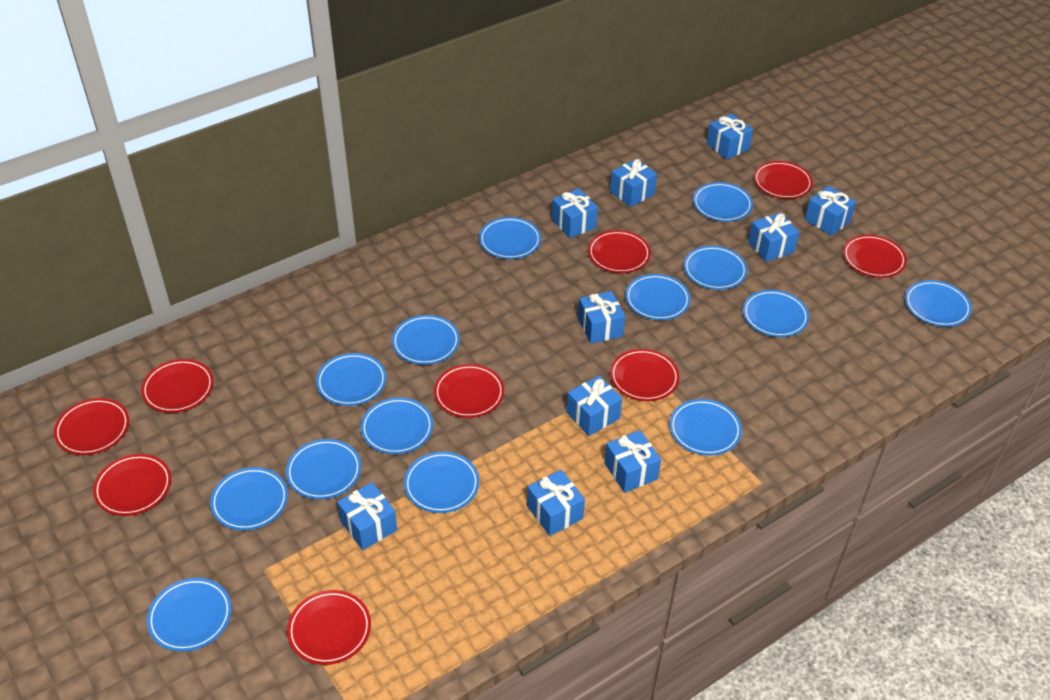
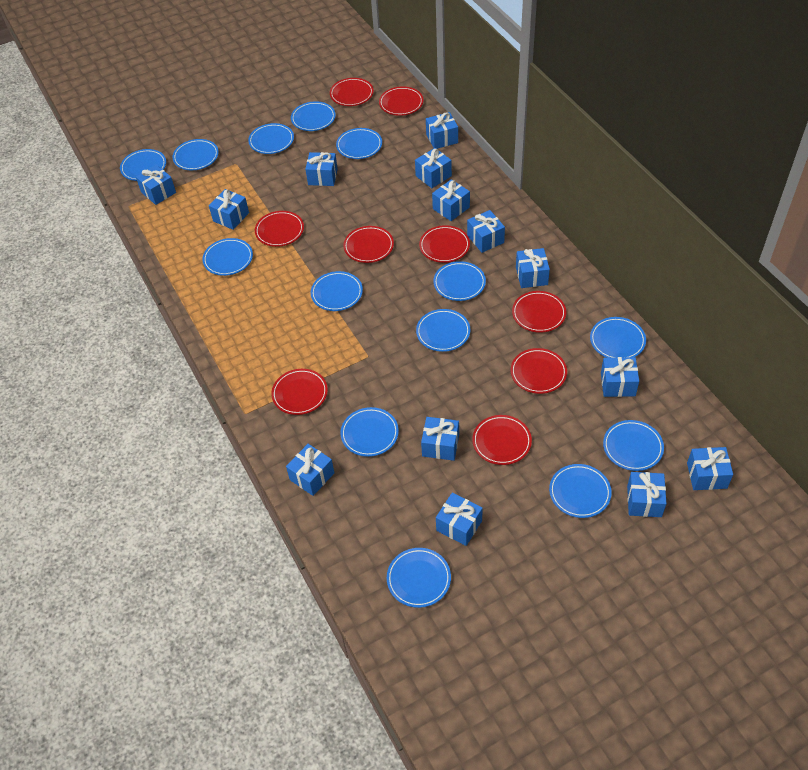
blue gift: 10 -> 14

